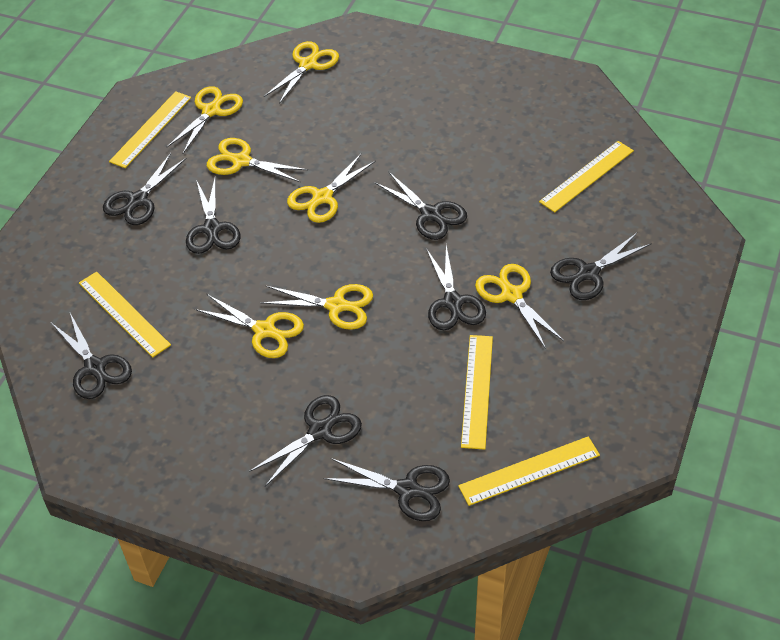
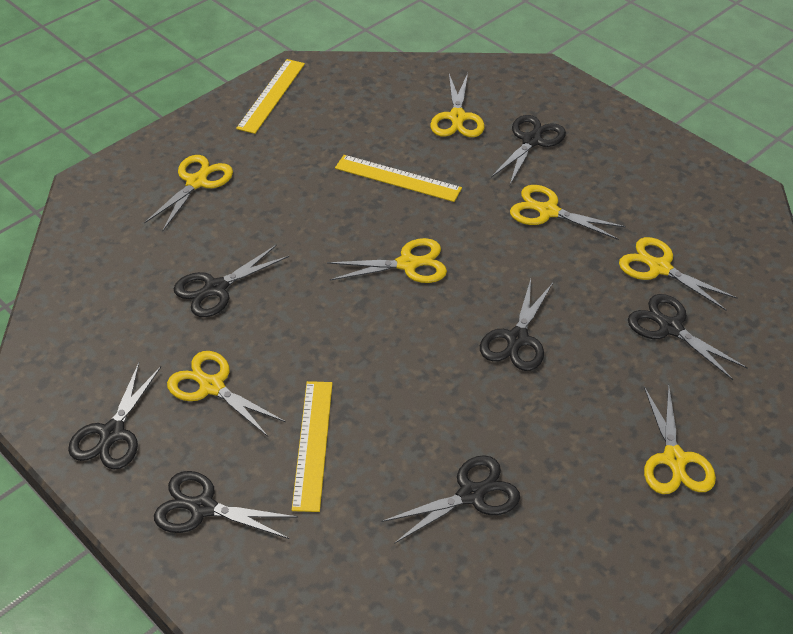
black scissors: 8 -> 7
yellow ruler: 5 -> 3

